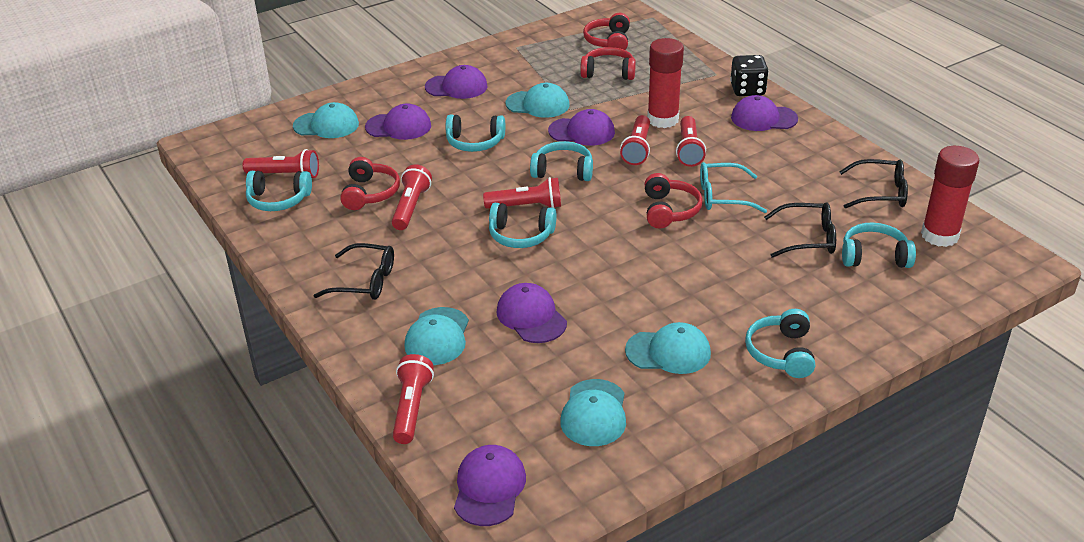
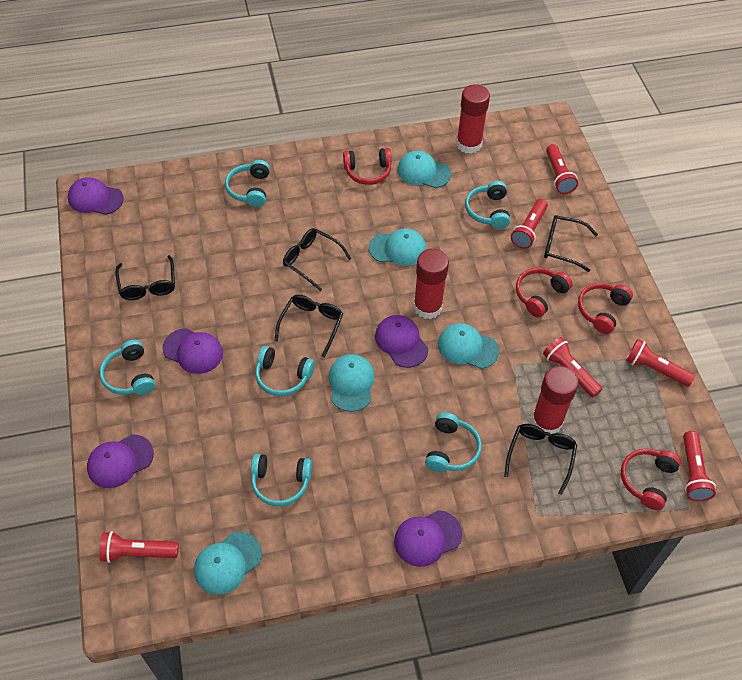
black dice: 1 -> 0
black glasses: 3 -> 5
purple cap: 6 -> 5
red glue stick: 2 -> 3
turquoise glasses: 1 -> 0

